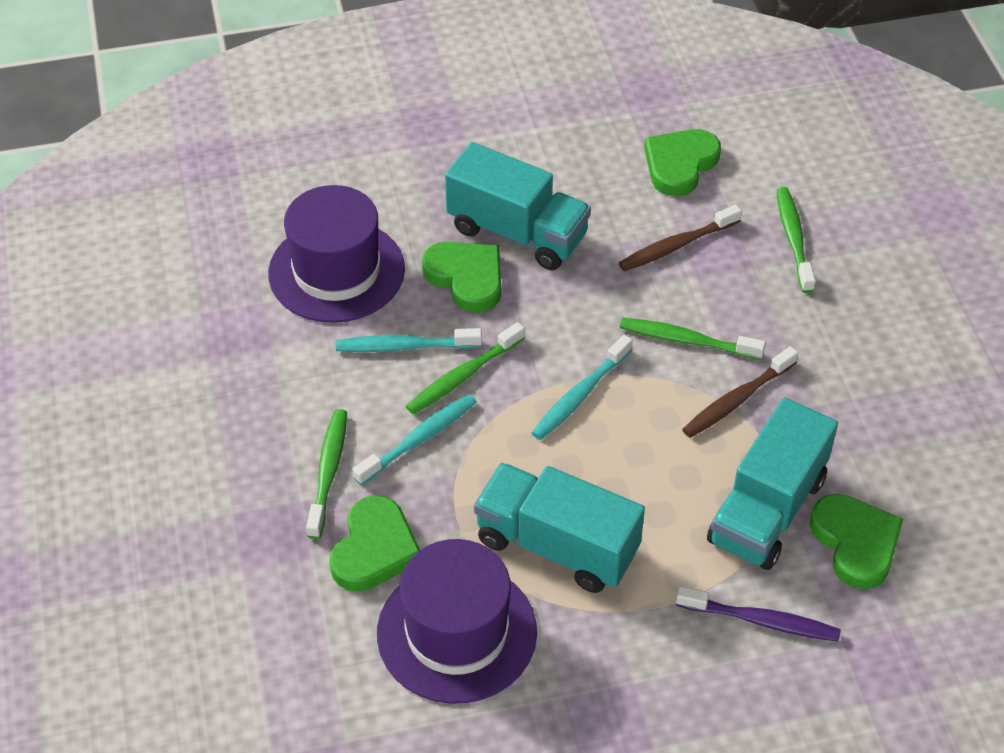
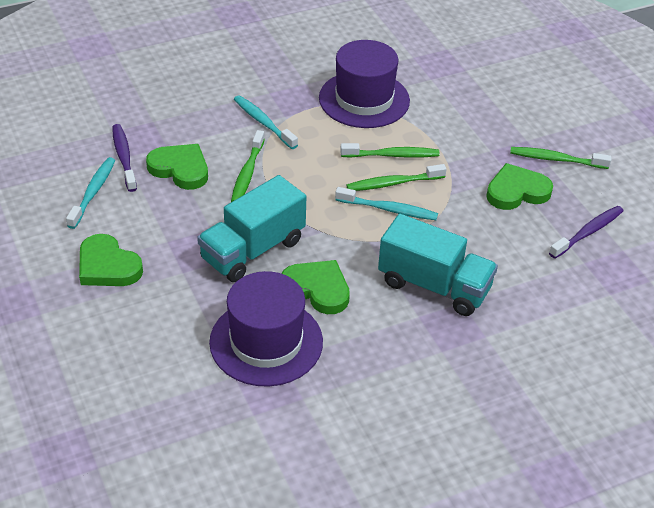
brown toothbrush: 2 -> 0
purple toothbrush: 1 -> 2
turquoise truck: 3 -> 2

